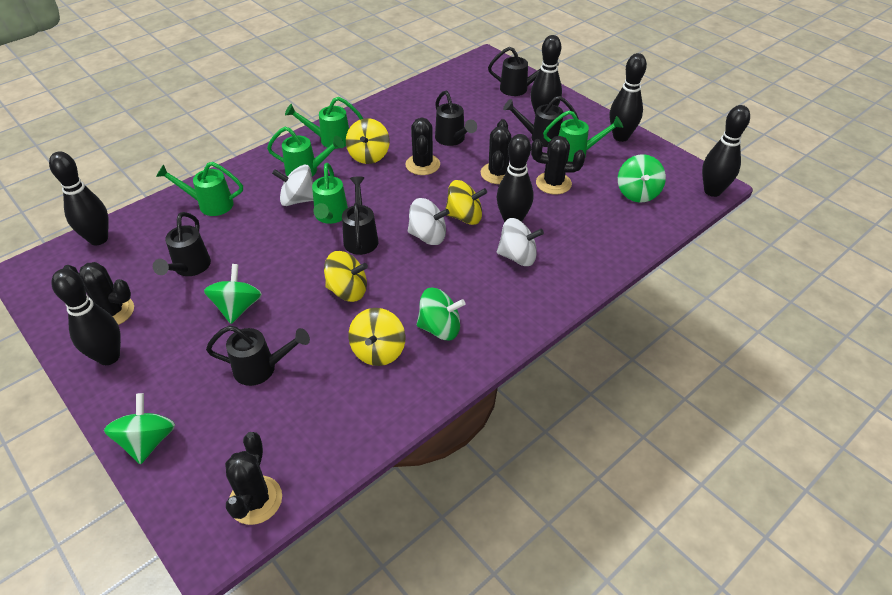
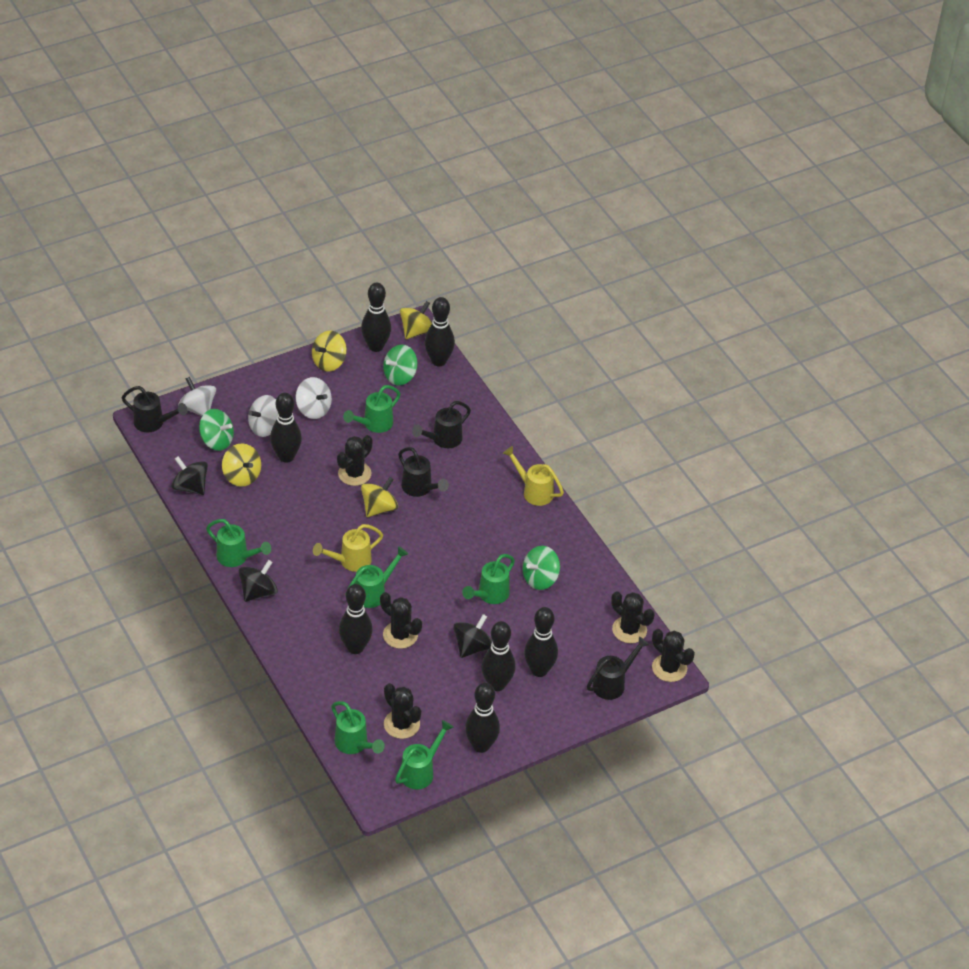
black bowling pin: 6 -> 7
black spinning top: 0 -> 3
black watering can: 6 -> 4
green spinning top: 4 -> 3
green watering can: 5 -> 6
yellow watering can: 0 -> 2

